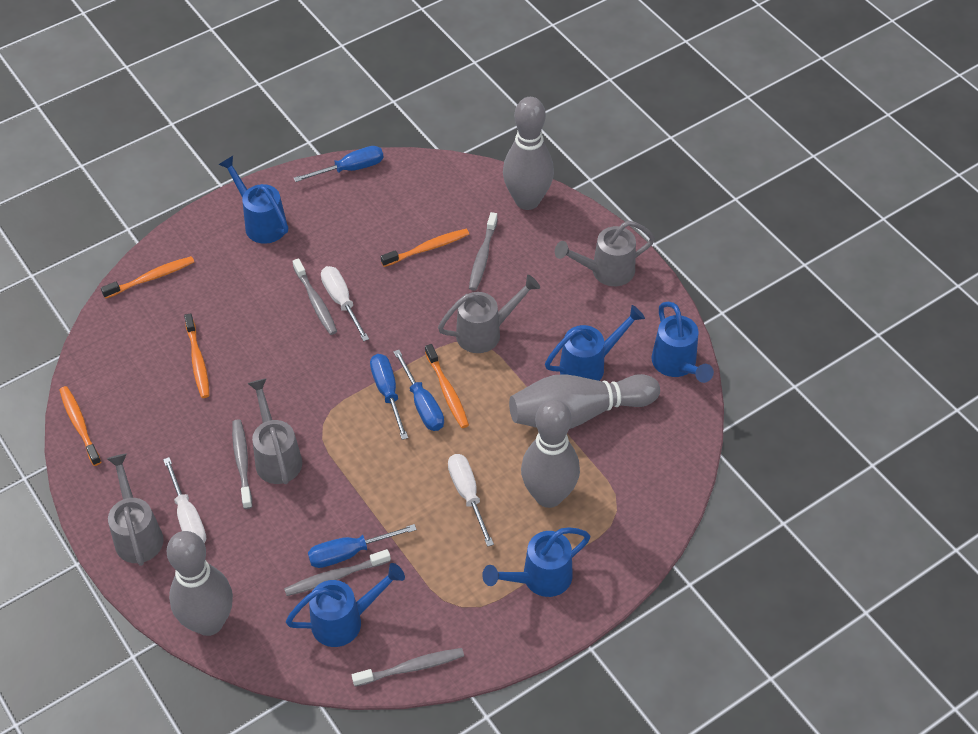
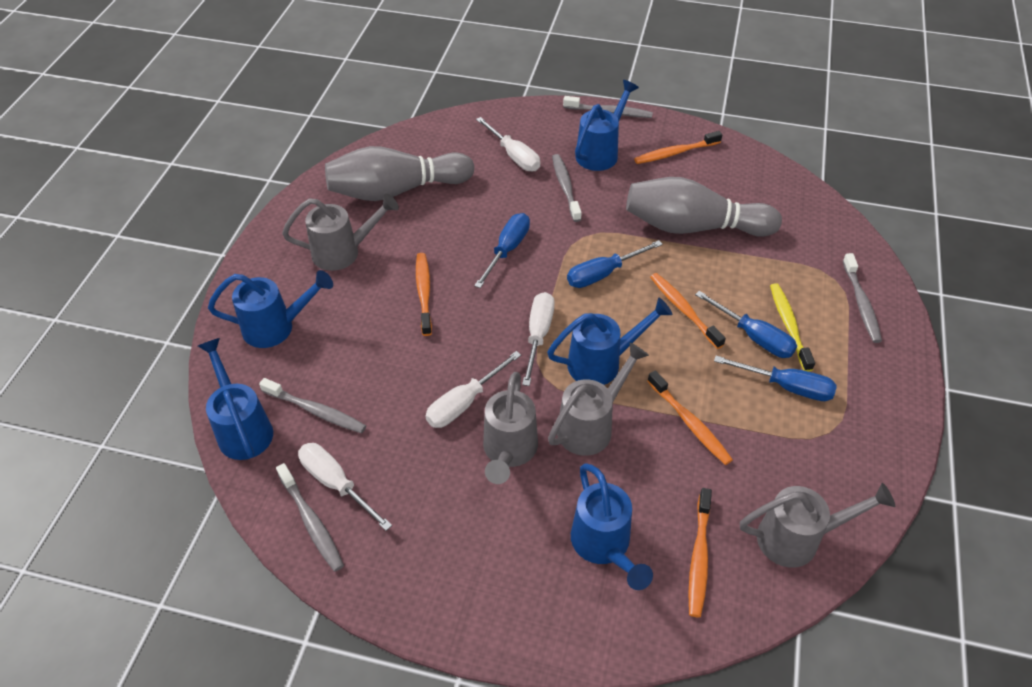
grey bowling pin: 4 -> 2
white screwdriver: 3 -> 4
yellow toothbrush: 0 -> 1

